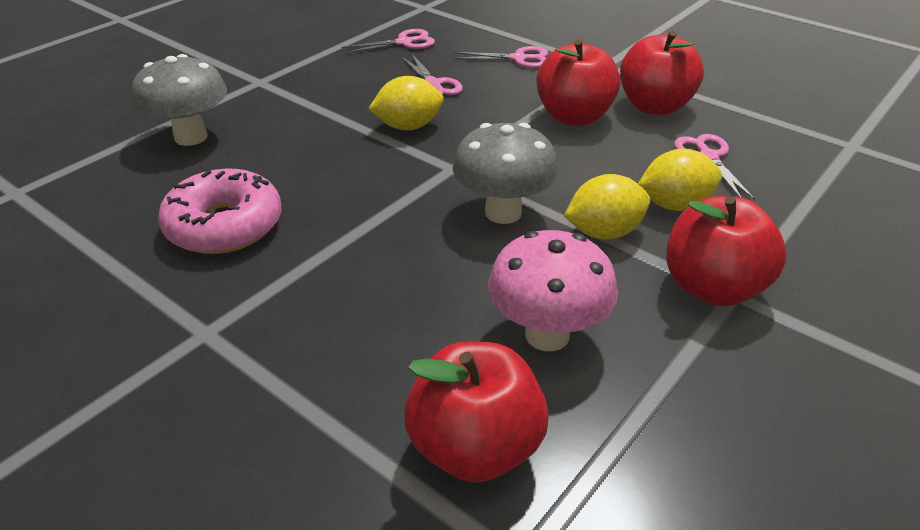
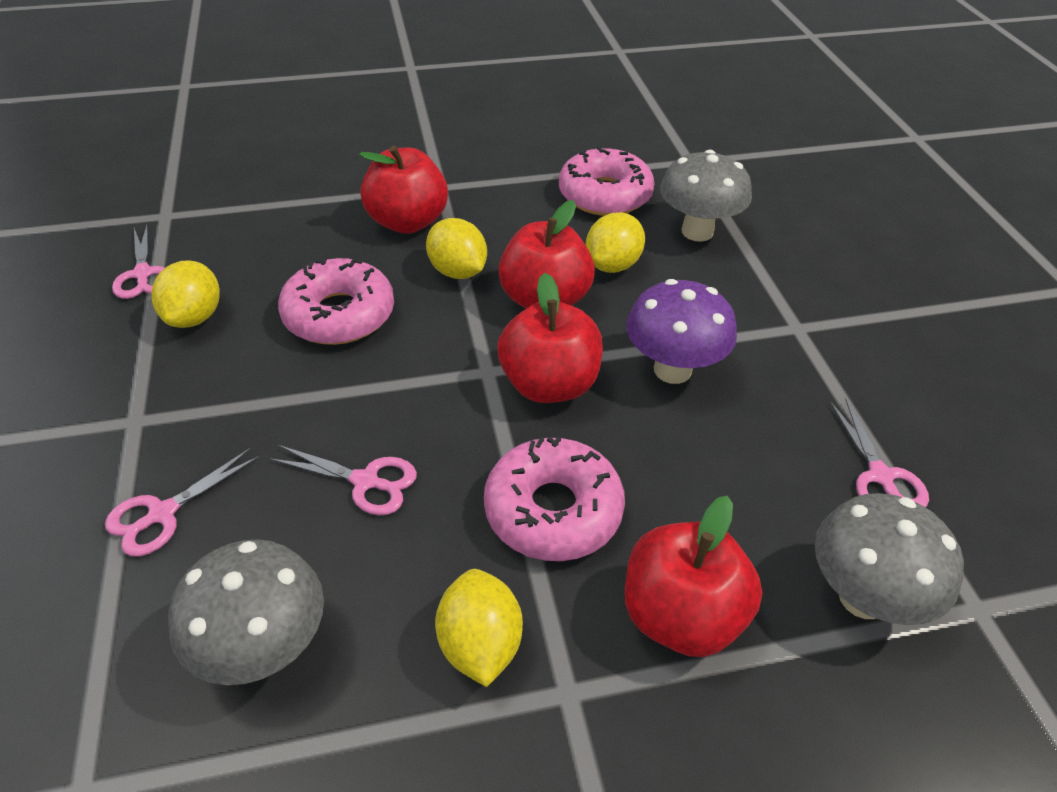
grey mushroom: 2 -> 3
pink donut: 1 -> 3
pink mushroom: 1 -> 0
purple mushroom: 0 -> 1
yellow lemon: 3 -> 4

